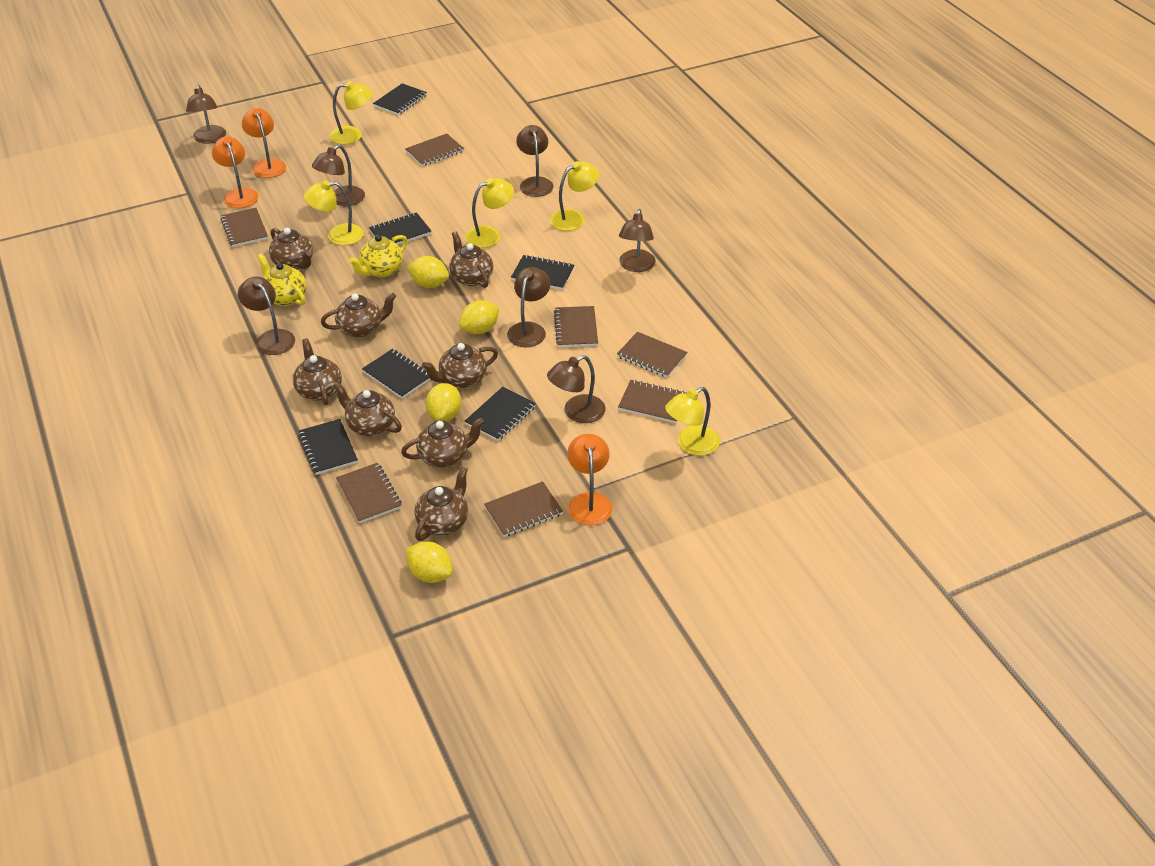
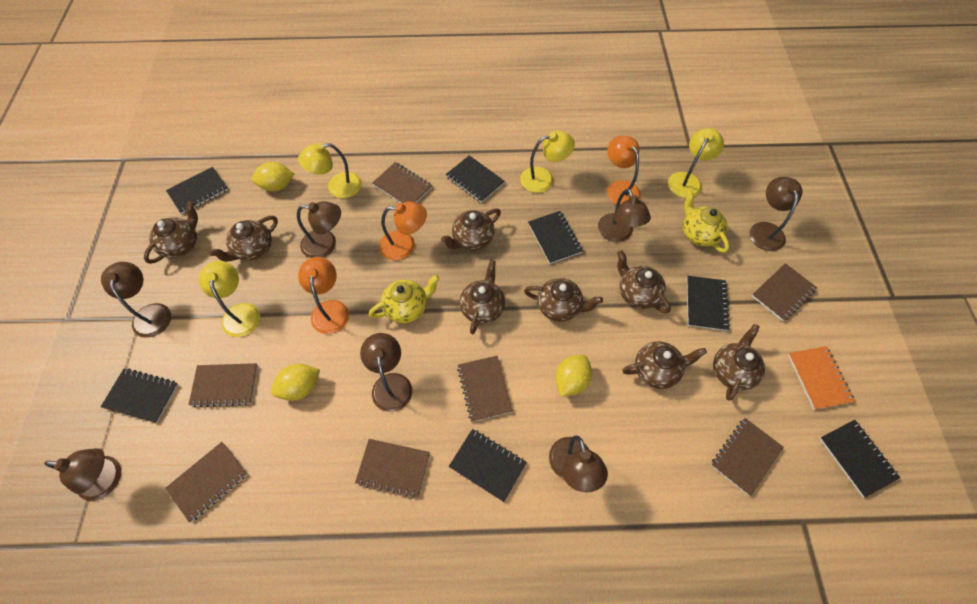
black notebook: 6 -> 7
orange notebook: 0 -> 1
yellow lamp: 5 -> 4
yellow lemon: 4 -> 3

